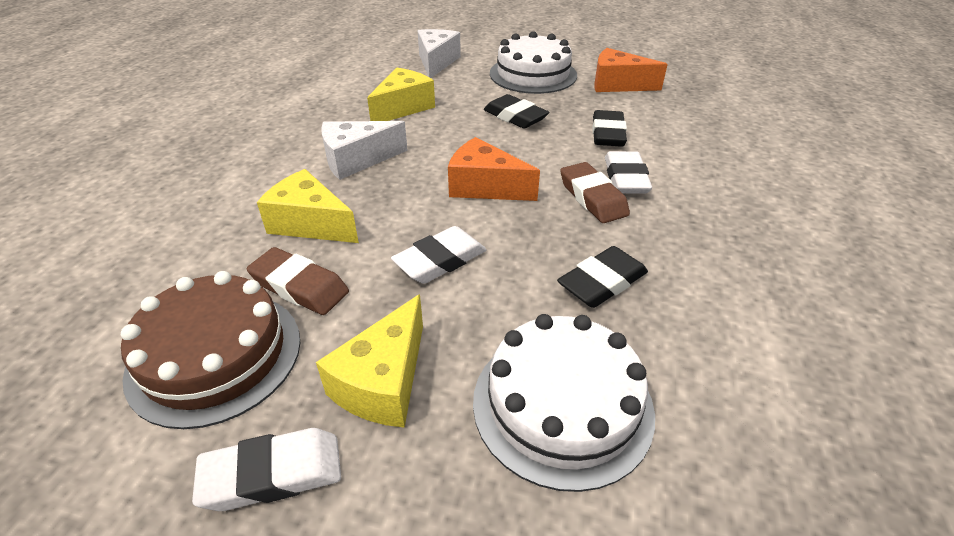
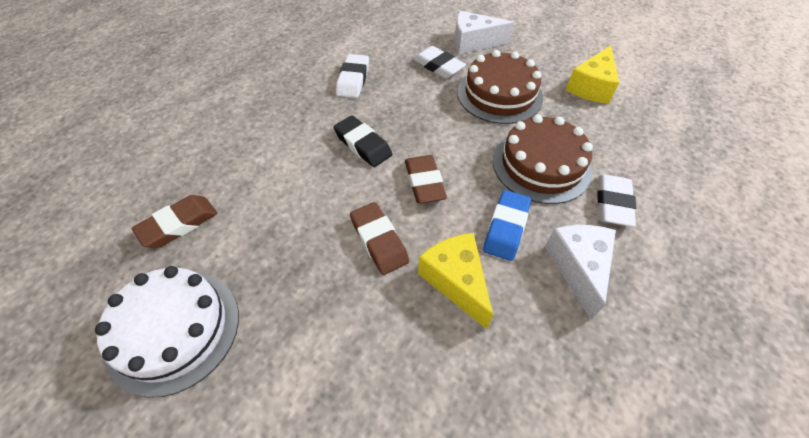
black eraser: 3 -> 1
blue eraser: 0 -> 1
brown cake: 1 -> 2
brown eraser: 2 -> 3
orange cheese: 2 -> 0
white cake: 2 -> 1
yellow cheese: 3 -> 2

